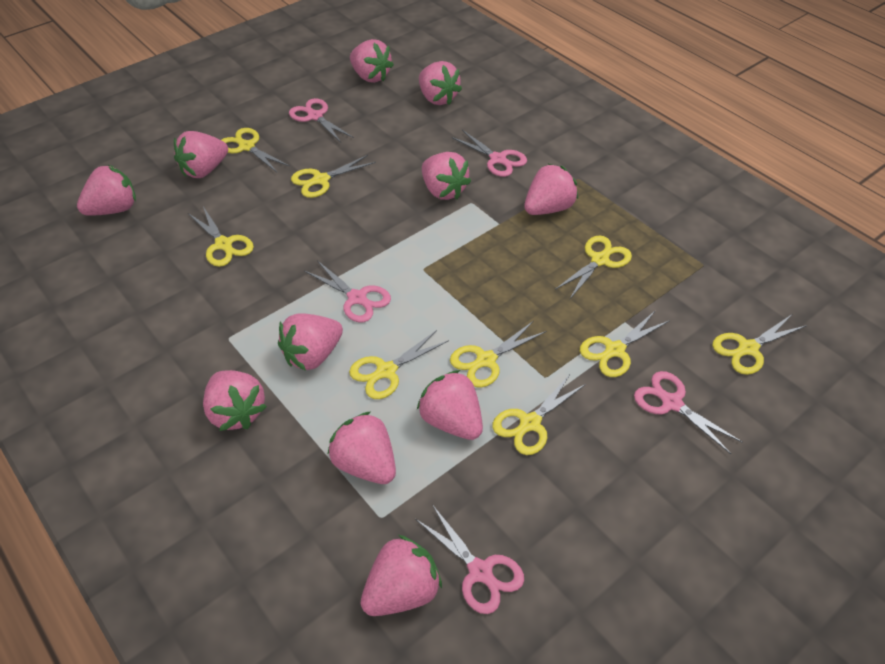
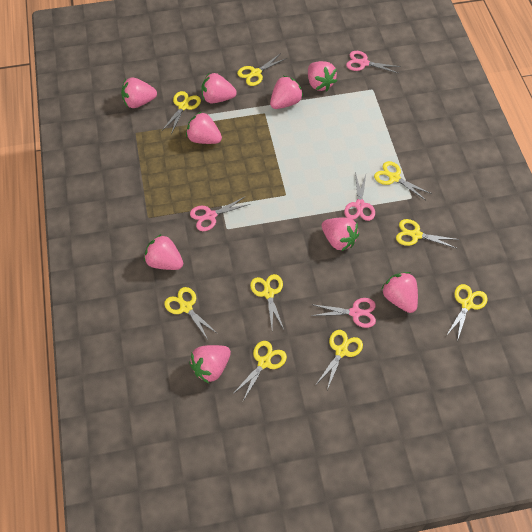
pink scissors: 5 -> 4
pink strawberry: 11 -> 9

